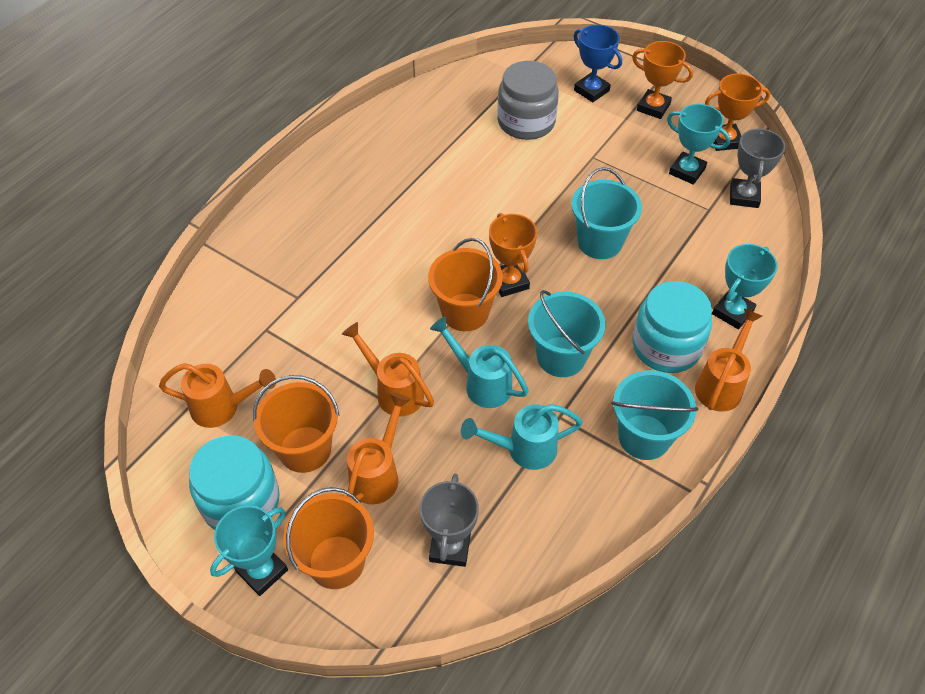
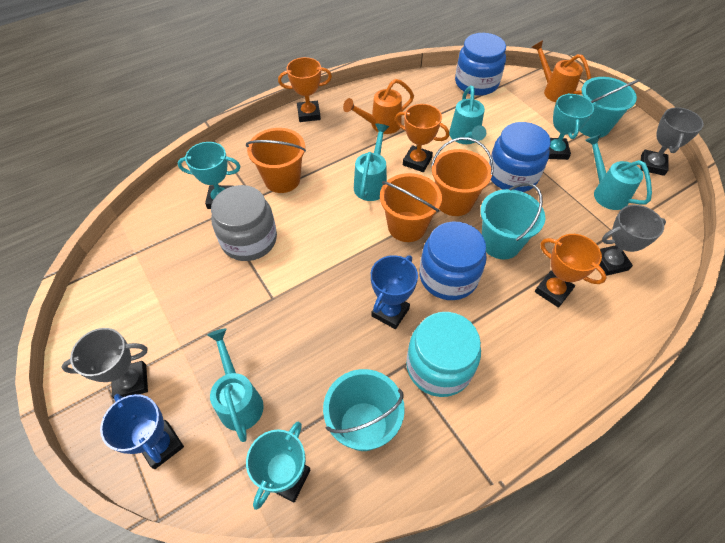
blue jar: 0 -> 3
blue trophy: 1 -> 2
grey trophy: 2 -> 3
orange watering can: 4 -> 2
turquoise jar: 2 -> 1
turquoise watering can: 2 -> 4

